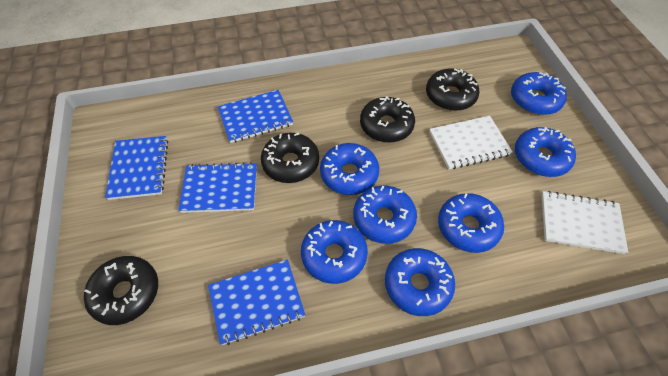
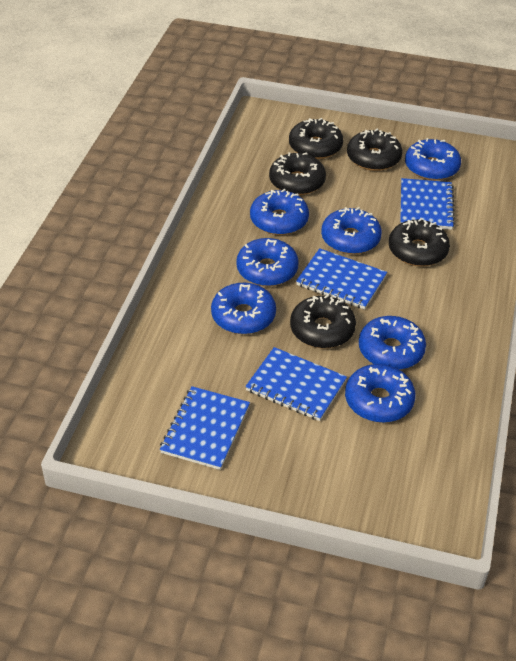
black donut: 4 -> 5
white notebook: 2 -> 0

